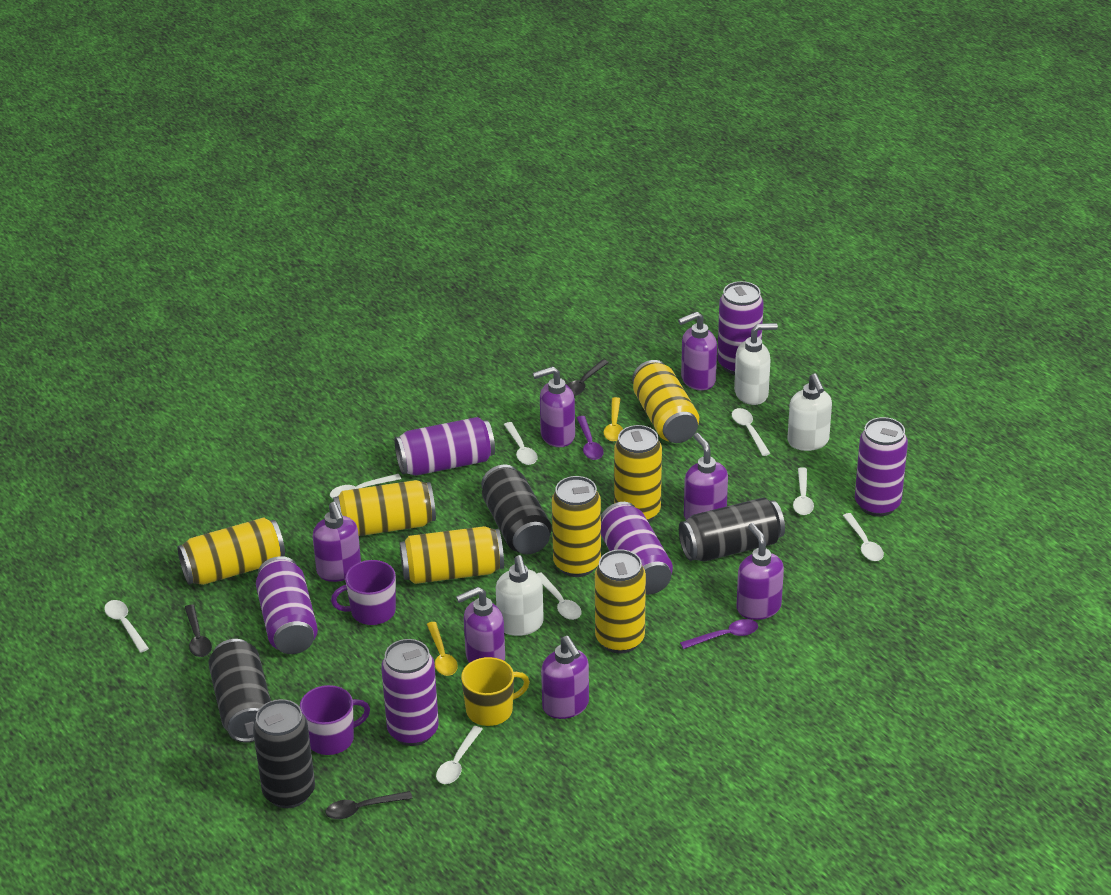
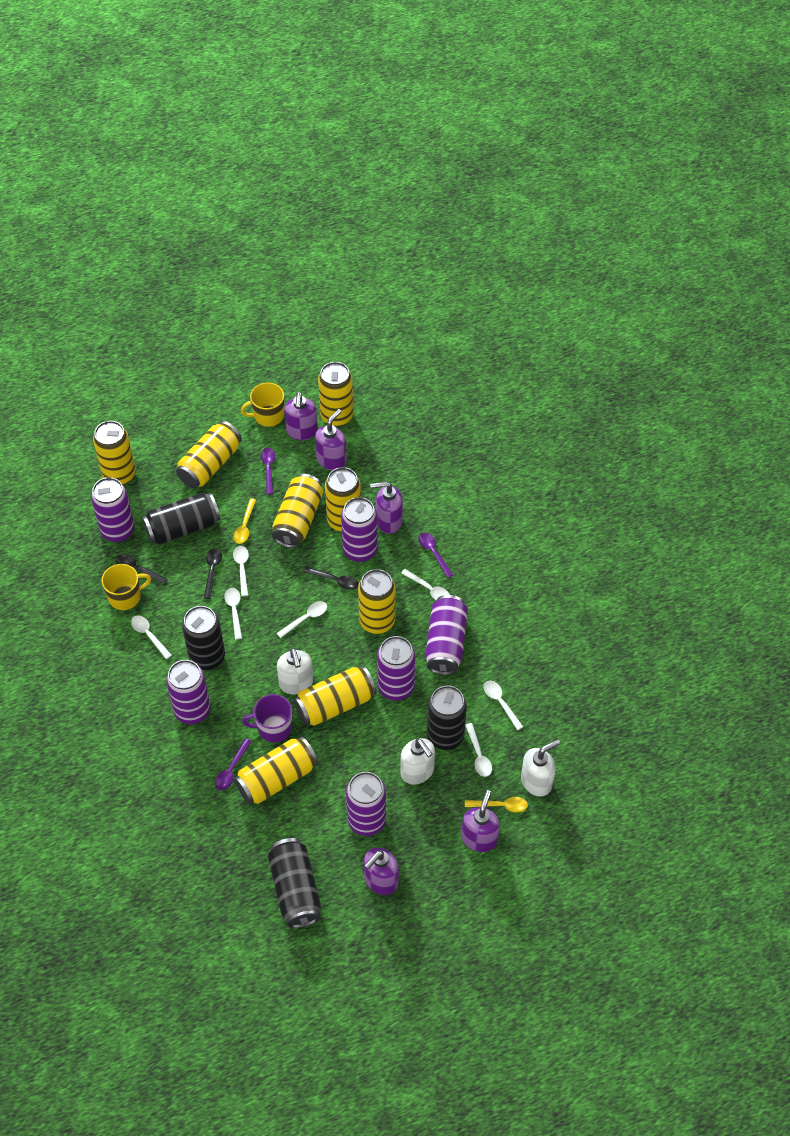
purple mug: 2 -> 1
purple soap dispenser: 7 -> 5
purple spoon: 2 -> 3
white spoon: 8 -> 7
yellow can: 7 -> 8
yellow mug: 1 -> 2

